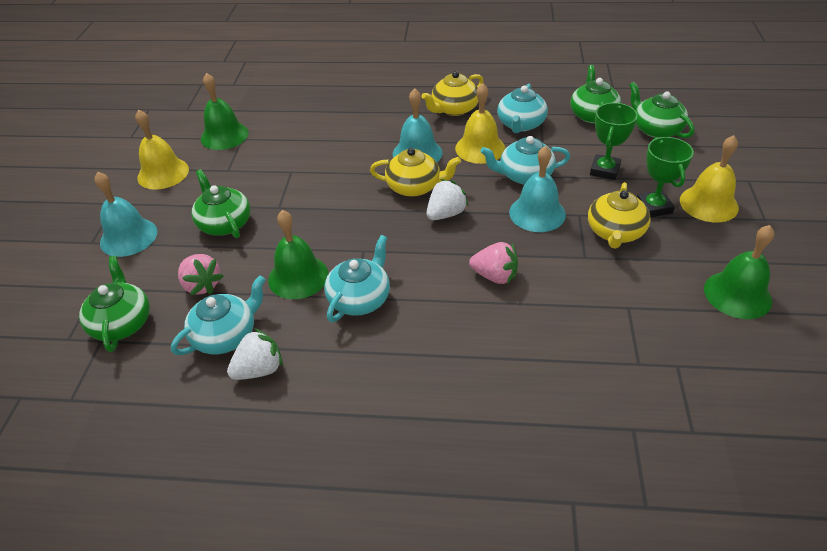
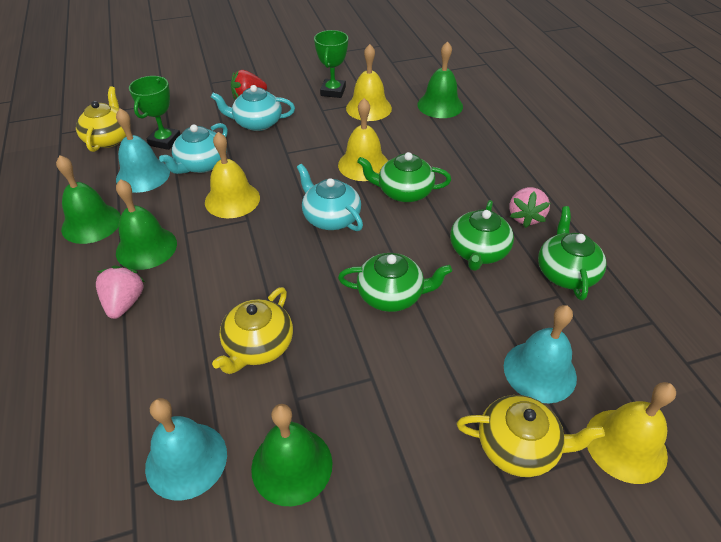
green bell: 3 -> 4
red strawberry: 0 -> 1
turquoise teapot: 4 -> 3
white strawberry: 2 -> 0
yellow bell: 3 -> 4

